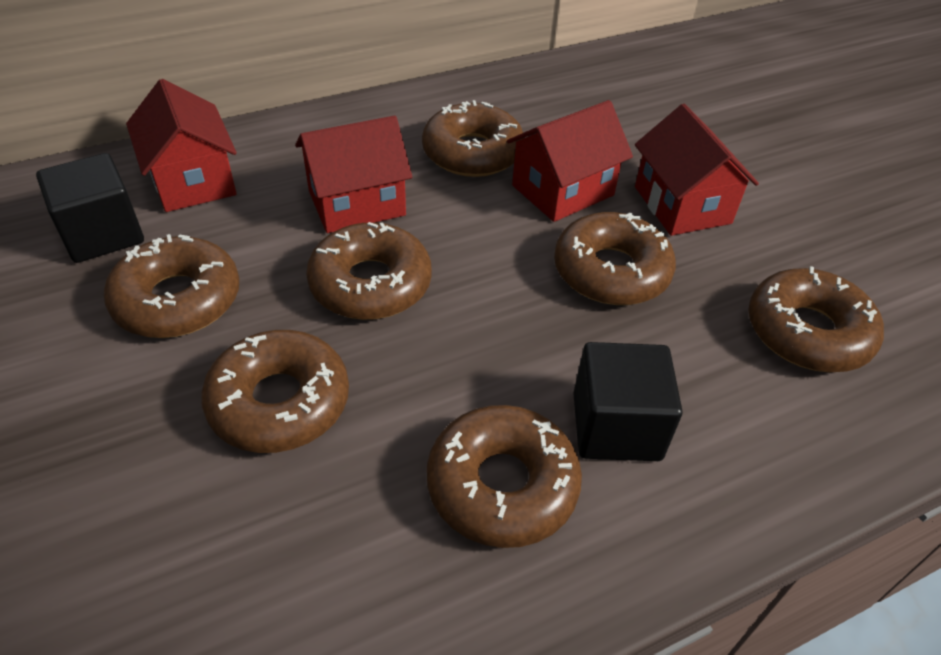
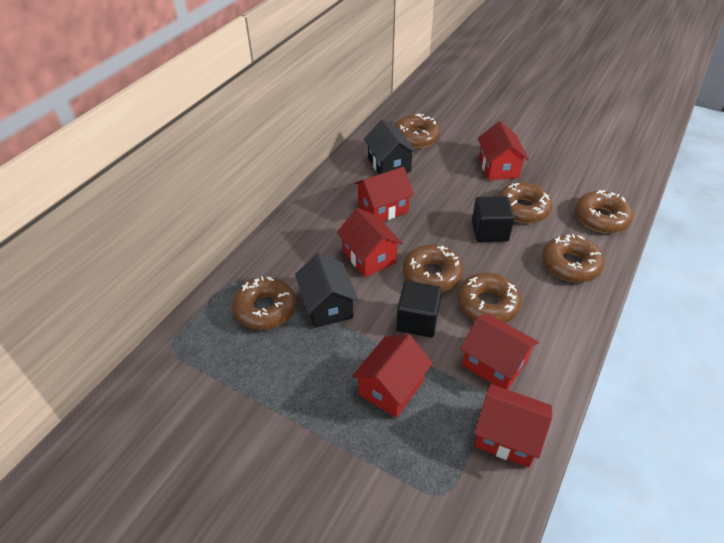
black house: 0 -> 2
red house: 4 -> 6

